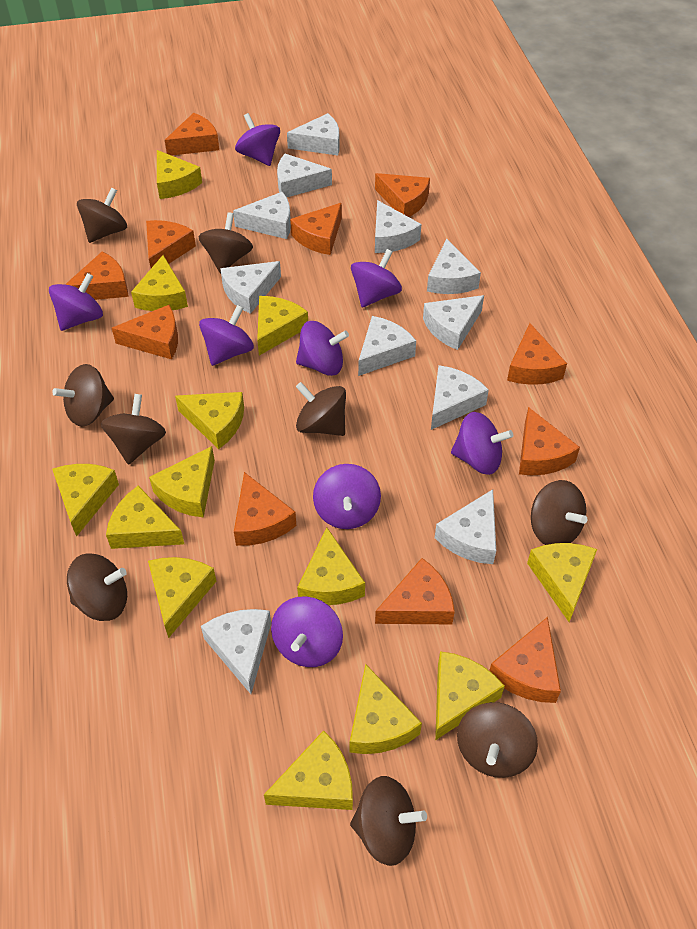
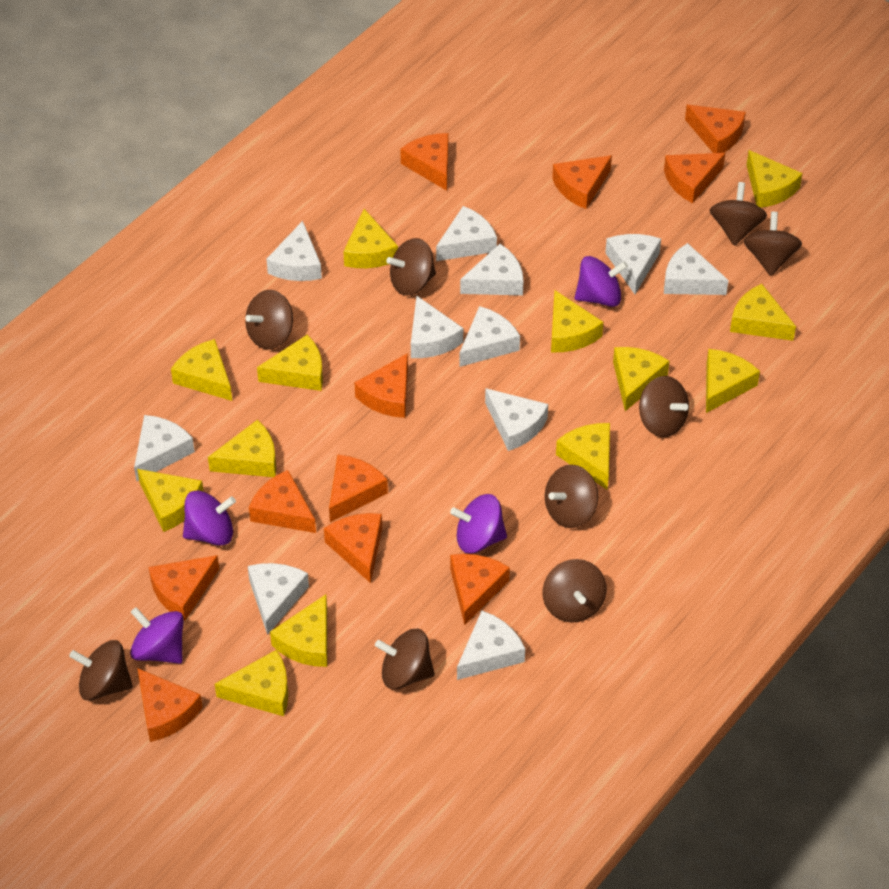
purple spinning top: 8 -> 4

